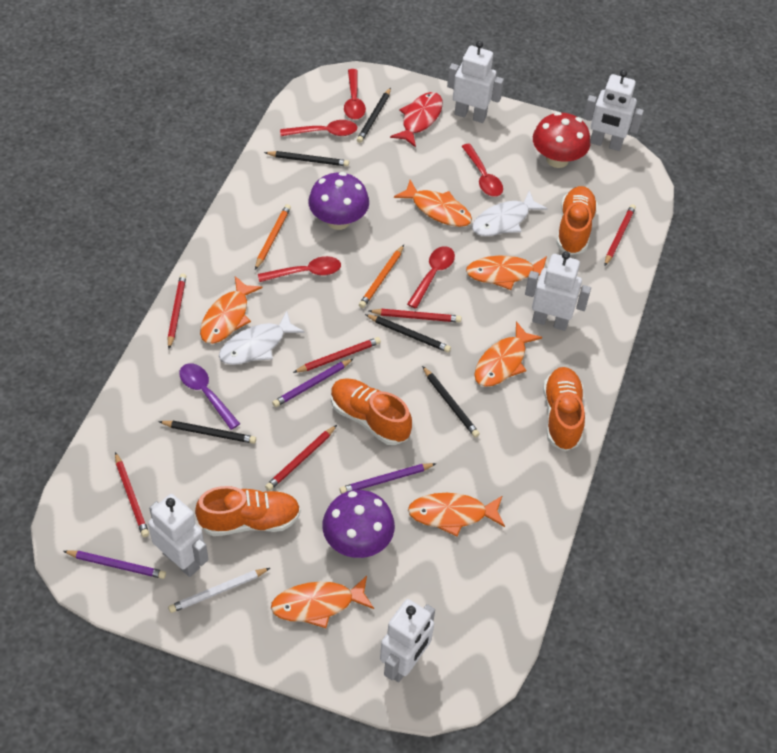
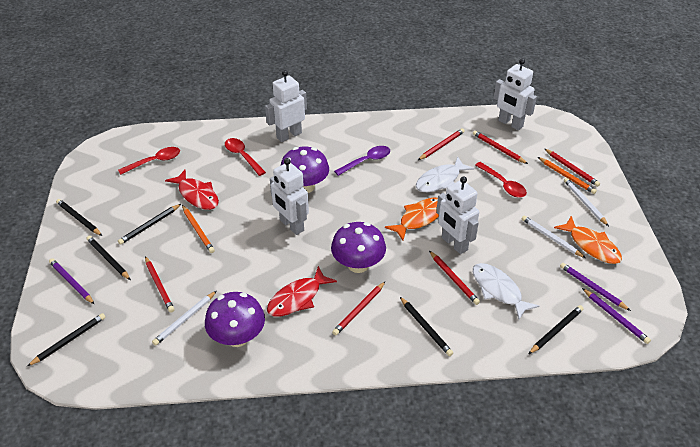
black pencil: 5 -> 6
orange fish: 6 -> 2
orange shoe: 4 -> 0
purple mushroom: 2 -> 3
red fish: 1 -> 2
red mushroom: 1 -> 0
red spoon: 5 -> 3
white pencil: 1 -> 3
white robot: 5 -> 4

